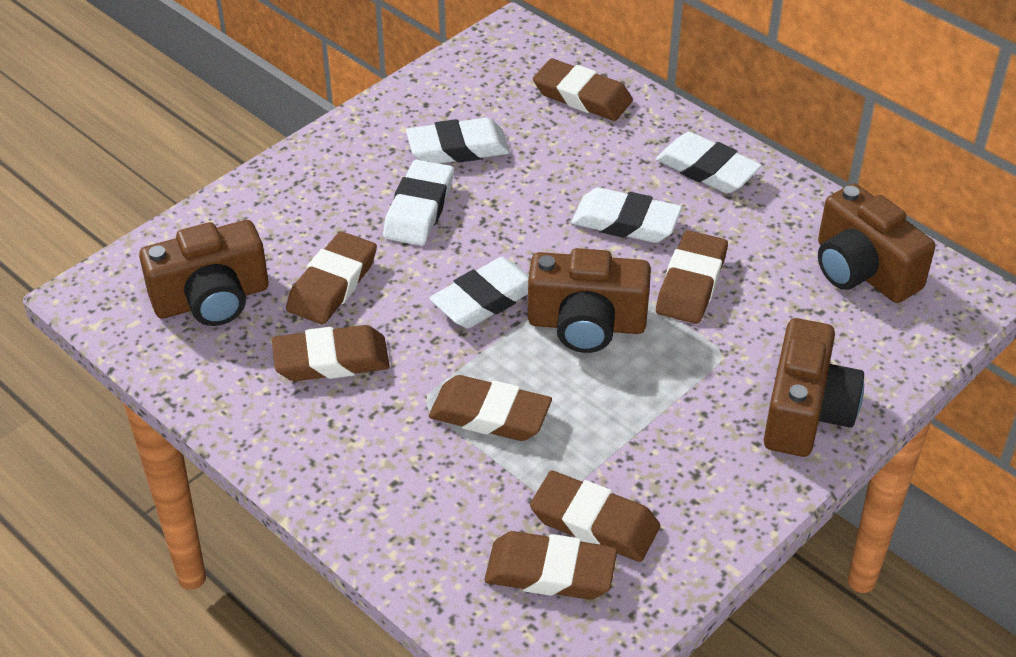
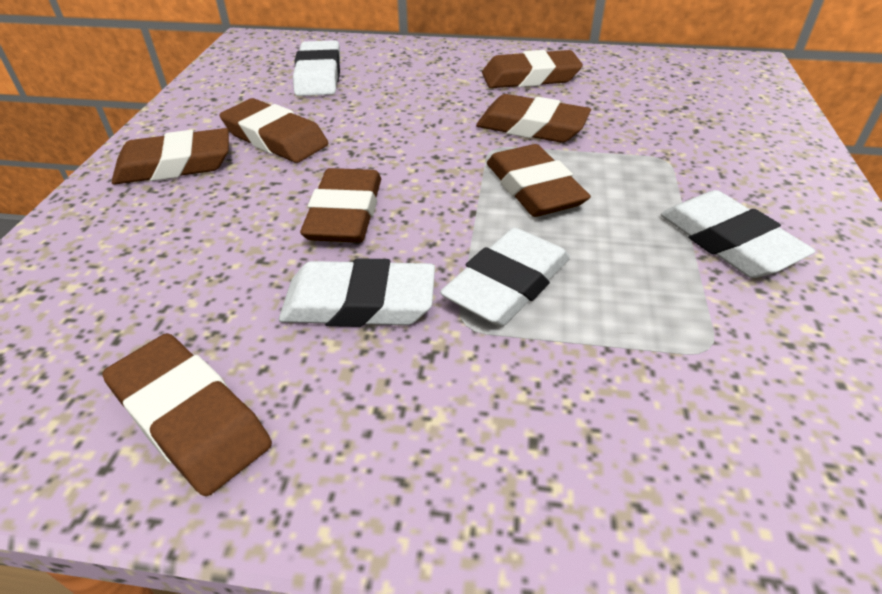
brown camera: 4 -> 0
white eraser: 5 -> 4

